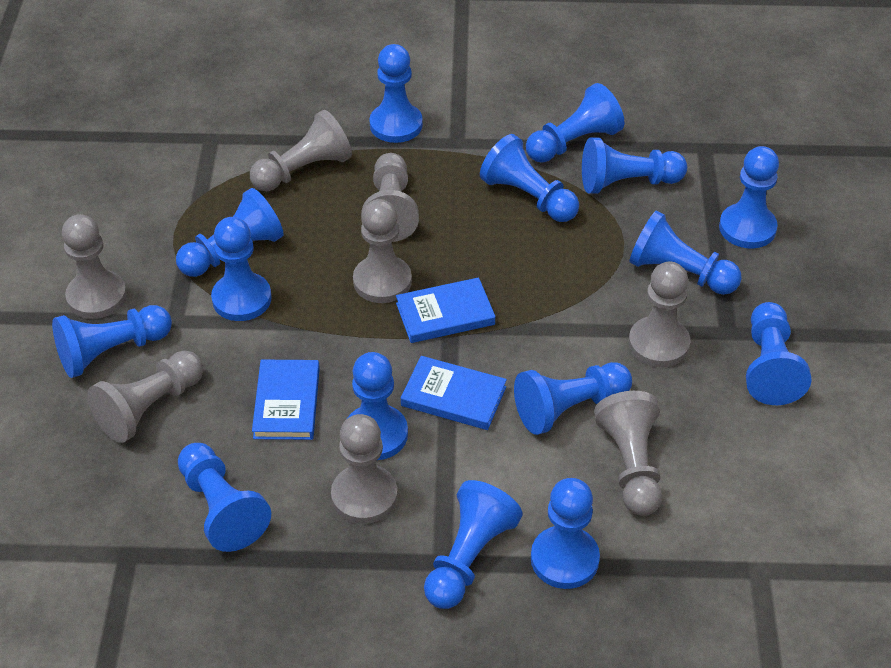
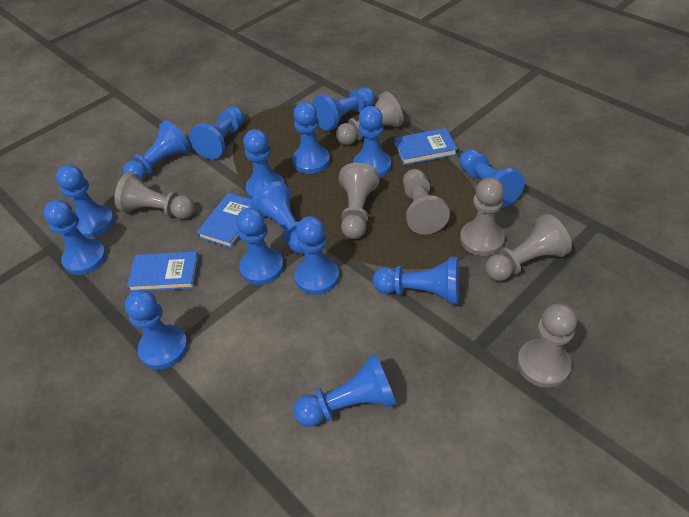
grey pawn: 8 -> 7

